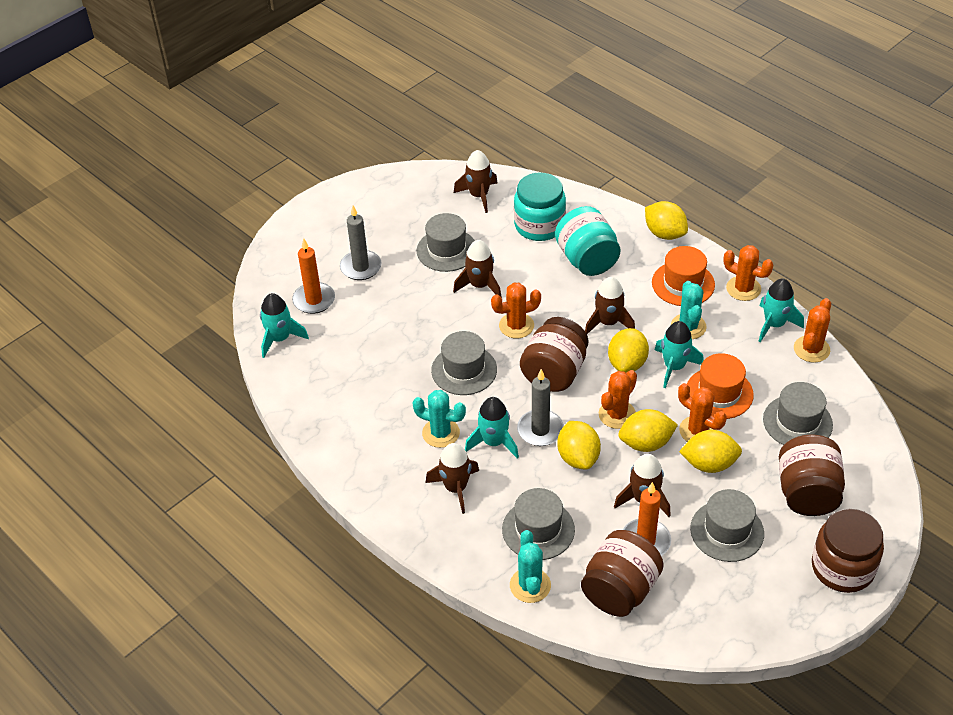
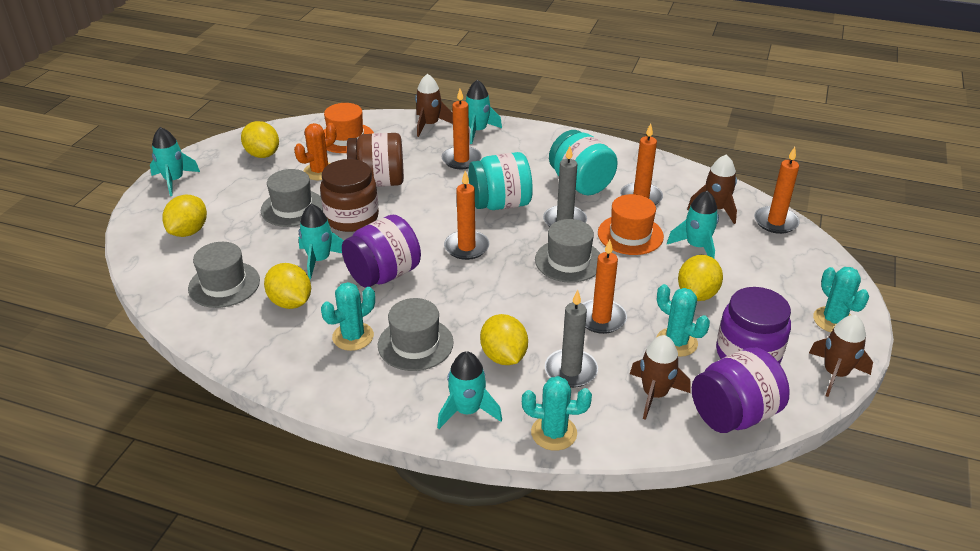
brown jar: 4 -> 2
brown rocket: 5 -> 4
grey hat: 5 -> 4
orange cactus: 5 -> 1
orange candle: 2 -> 5
purple jar: 0 -> 3
turquoise cactus: 3 -> 4
turquoise rocket: 4 -> 5

